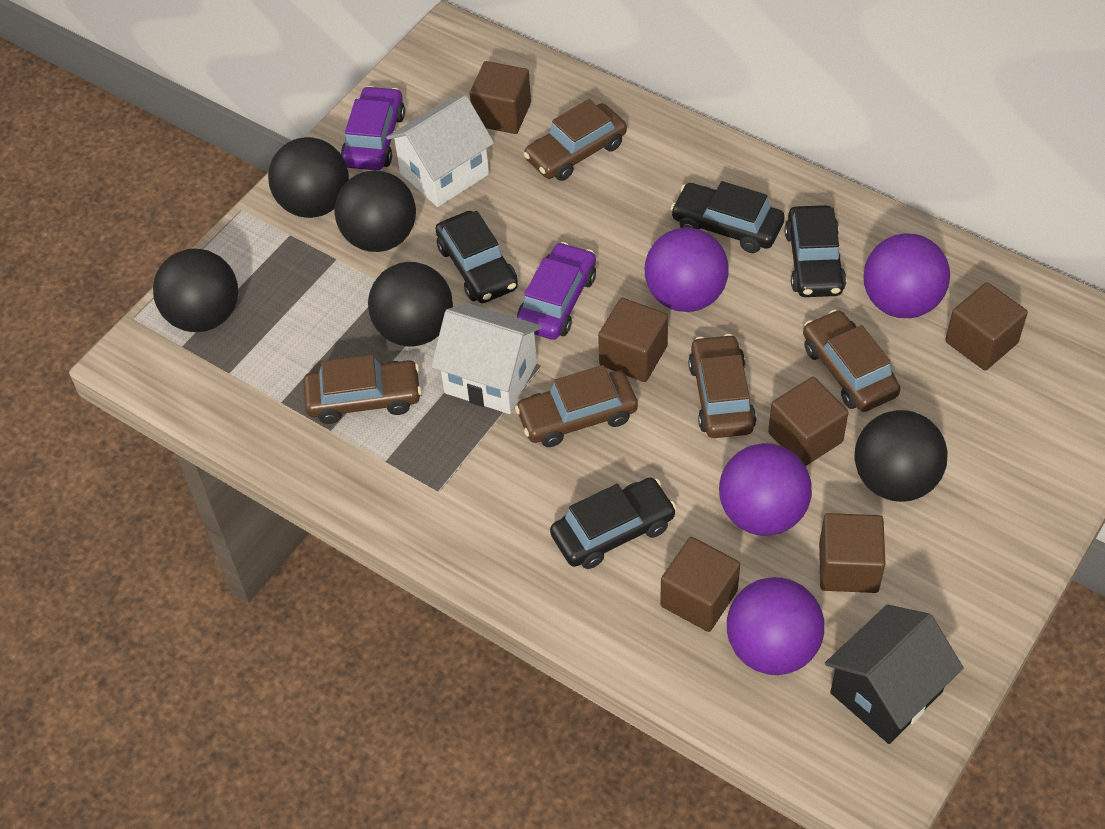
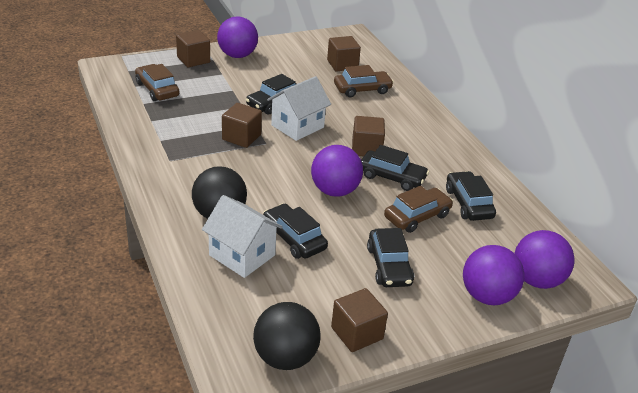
black ball: 5 -> 2
black car: 4 -> 5
black house: 1 -> 0
brown car: 5 -> 3
brown cube: 6 -> 5
purple car: 2 -> 0

